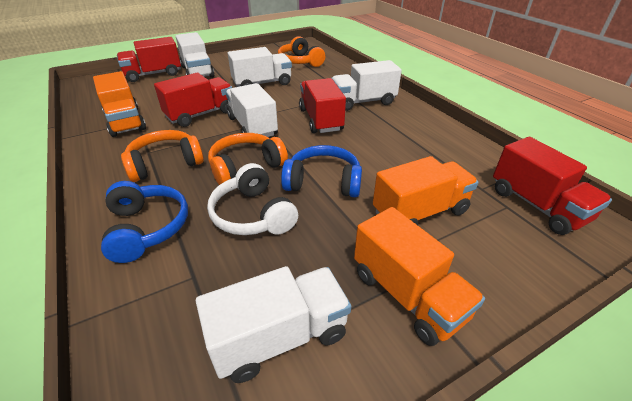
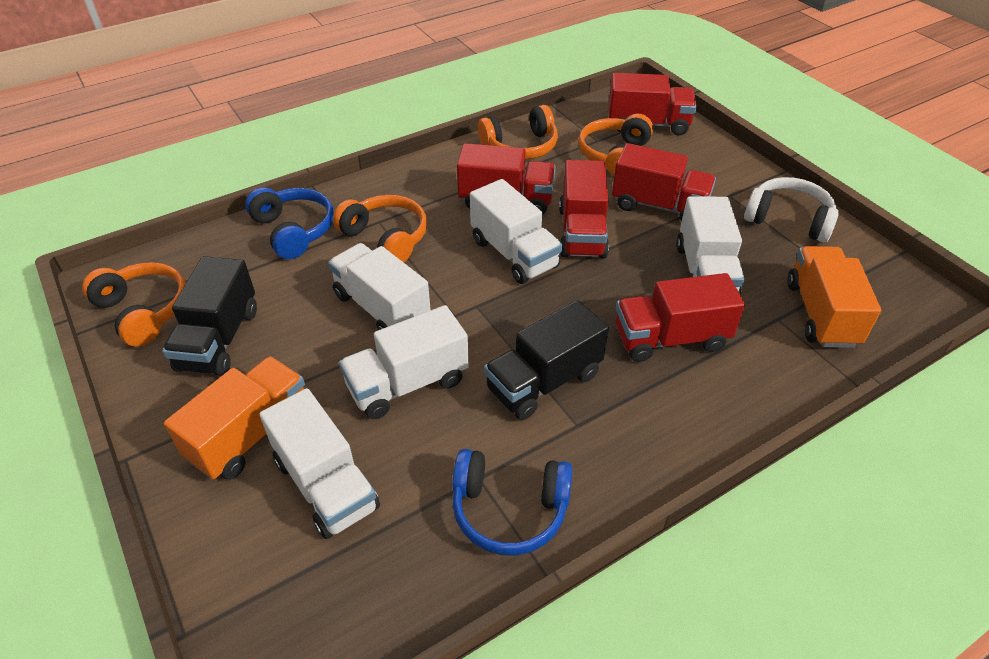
black truck: 0 -> 2
orange headphones: 3 -> 4
orange truck: 3 -> 2
red truck: 4 -> 5

